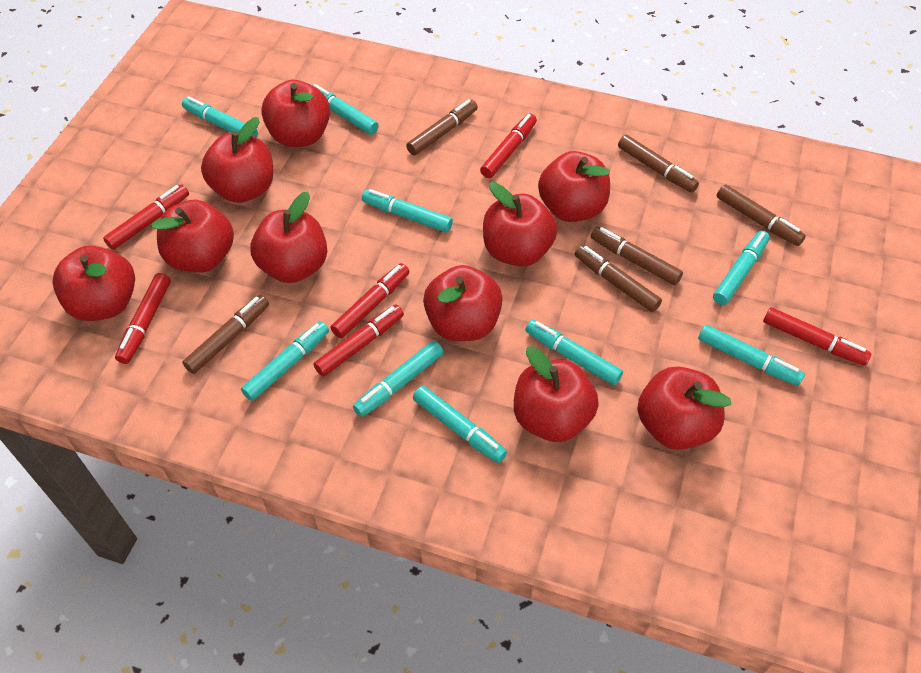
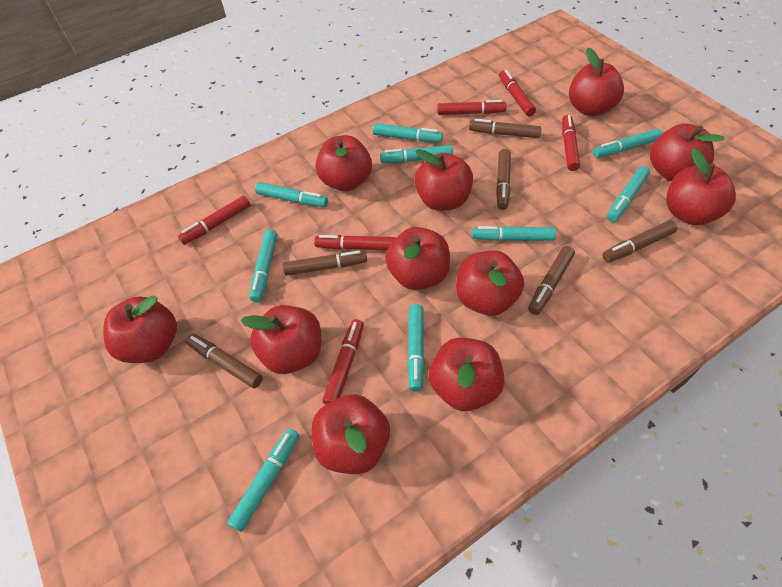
red apple: 10 -> 11

